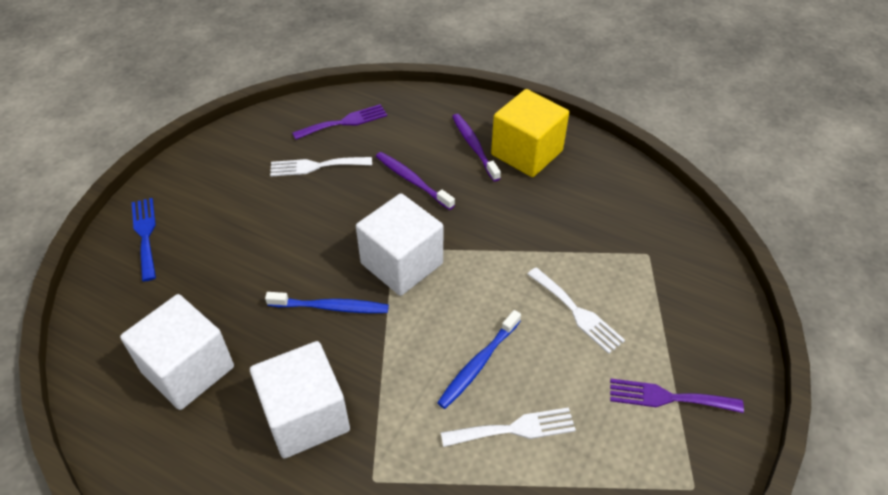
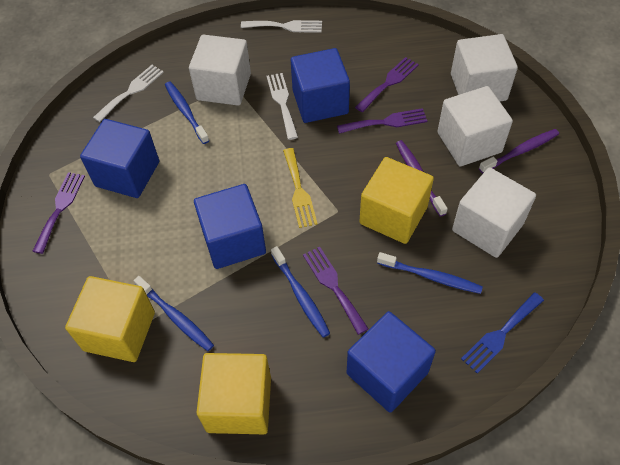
blue cube: 0 -> 4
blue toothbrush: 2 -> 4
purple fork: 2 -> 4
white cube: 3 -> 4
yellow cube: 1 -> 3
yellow fork: 0 -> 1

